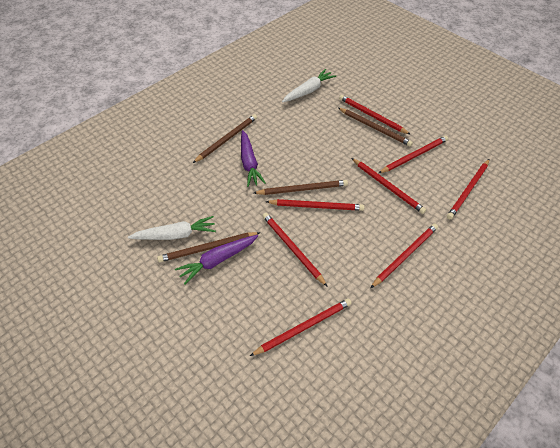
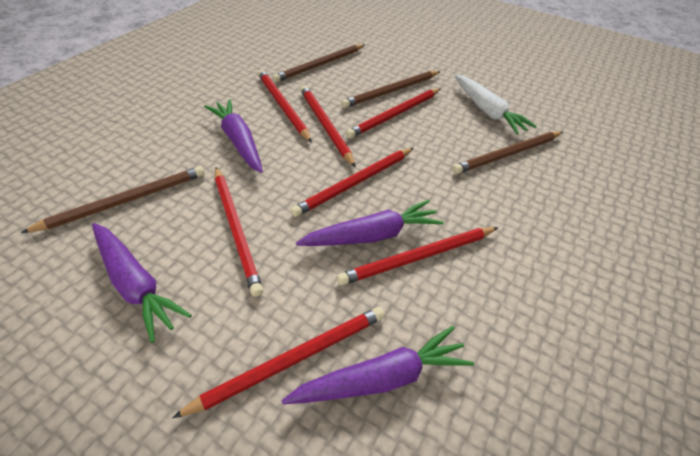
purple carrot: 2 -> 4
red pencil: 8 -> 7
white carrot: 2 -> 1

